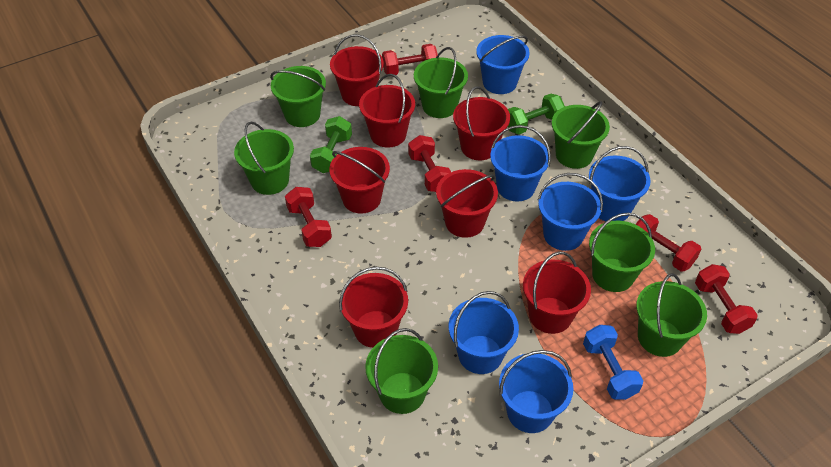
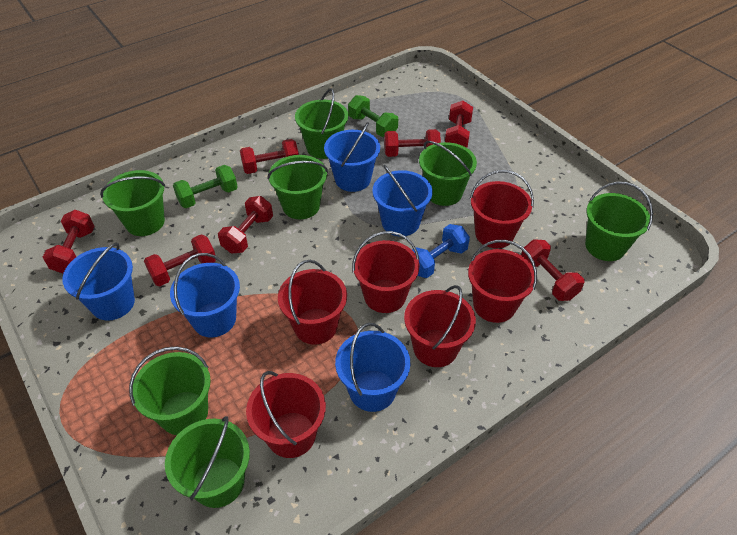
blue bucket: 6 -> 5
red bucket: 7 -> 6
red dumbbell: 5 -> 7

